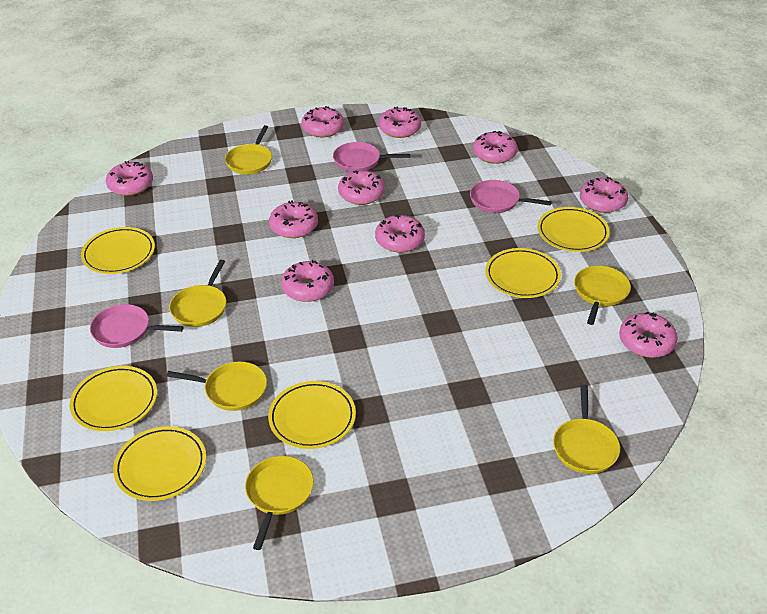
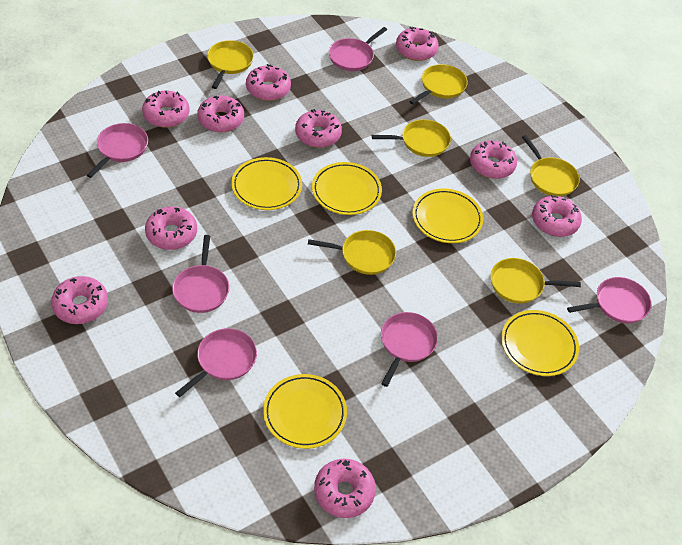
pink pan: 3 -> 6
yellow plate: 6 -> 5

